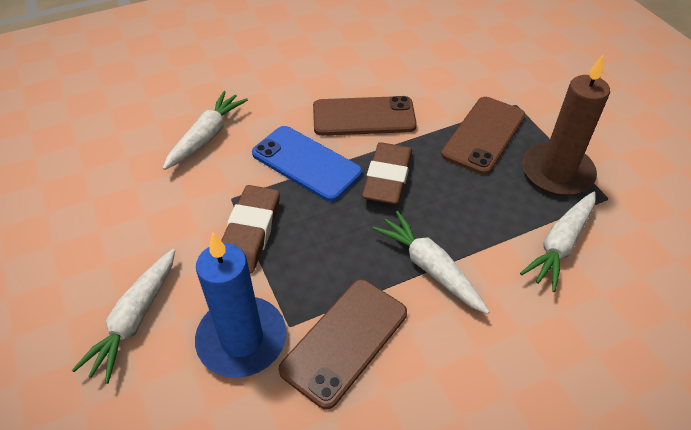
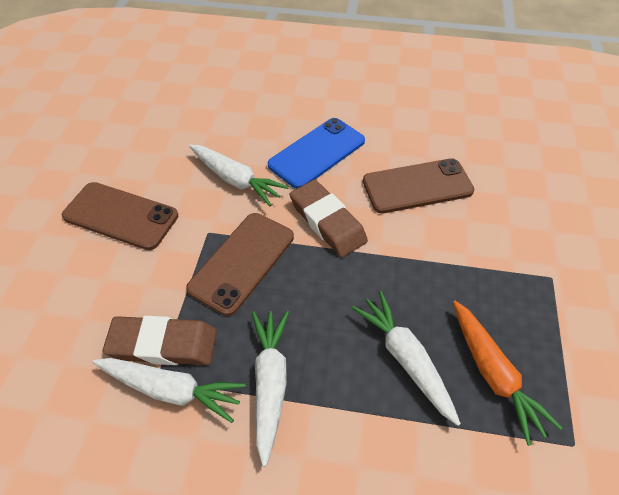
blue candle: 1 -> 0
brown candle: 1 -> 0
orange carrot: 0 -> 1

